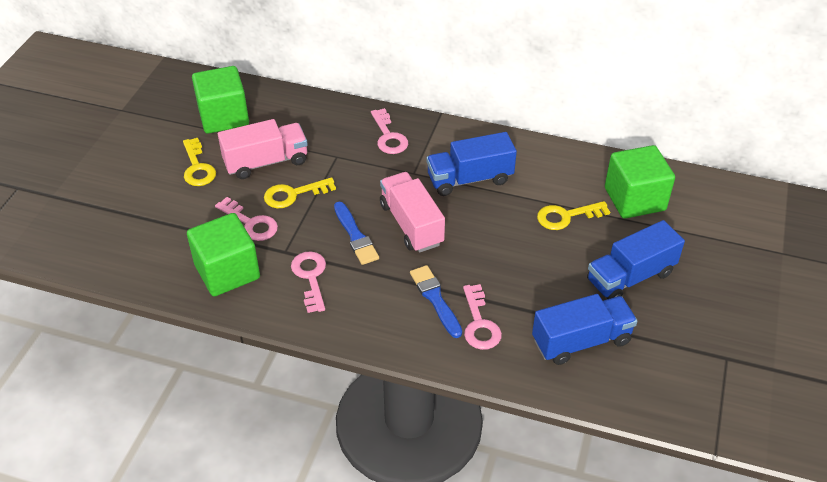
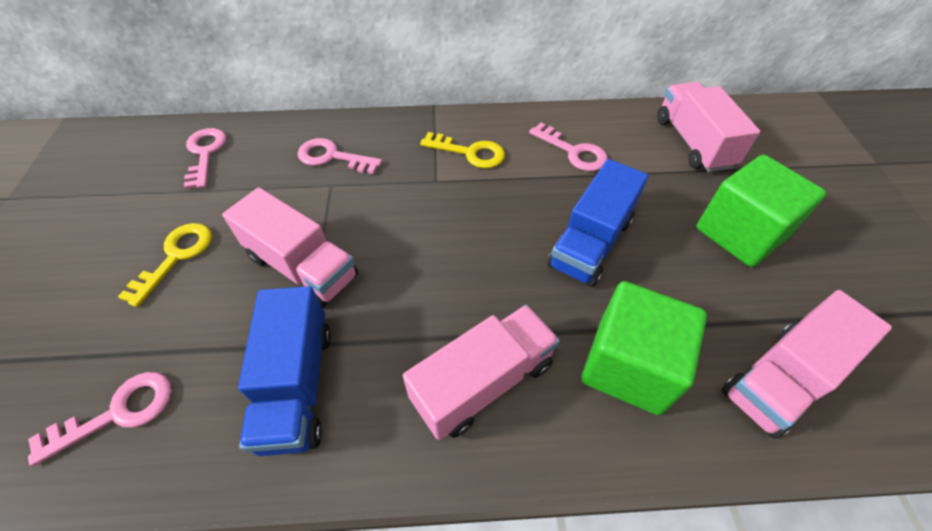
blue brush: 2 -> 0
blue truck: 3 -> 2
green cube: 3 -> 2
pink truck: 2 -> 4
yellow key: 3 -> 2

